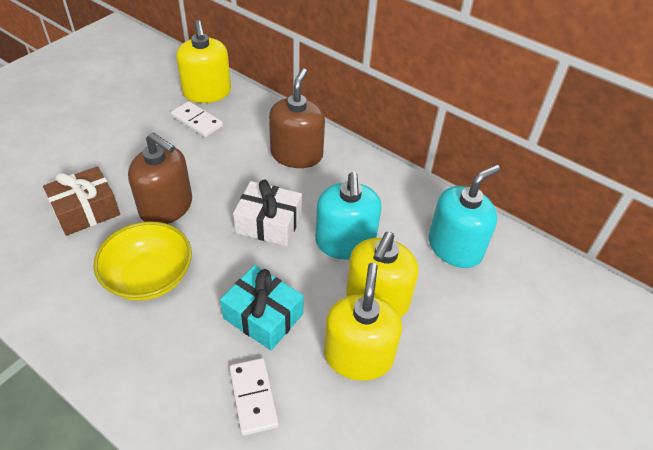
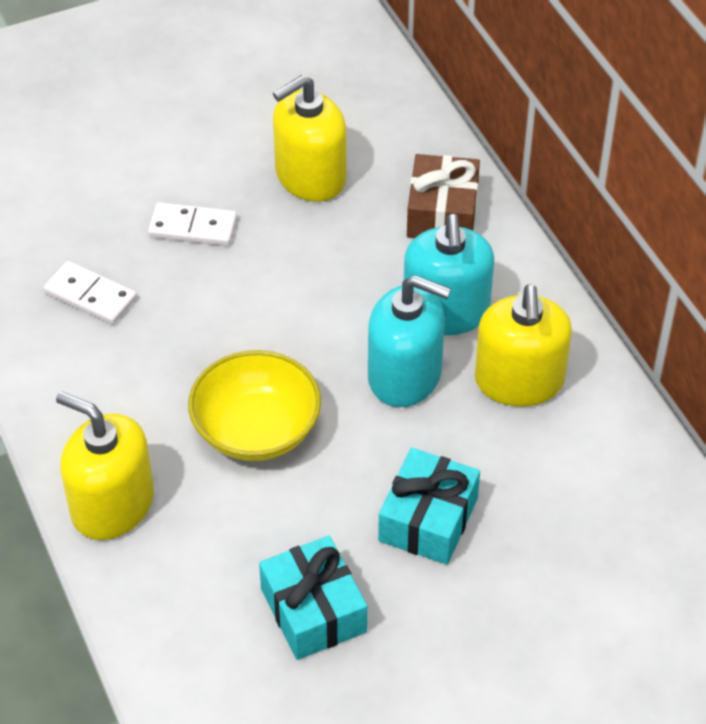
brown soap dispenser: 2 -> 0
turquoise gift: 1 -> 2
white gift: 1 -> 0

